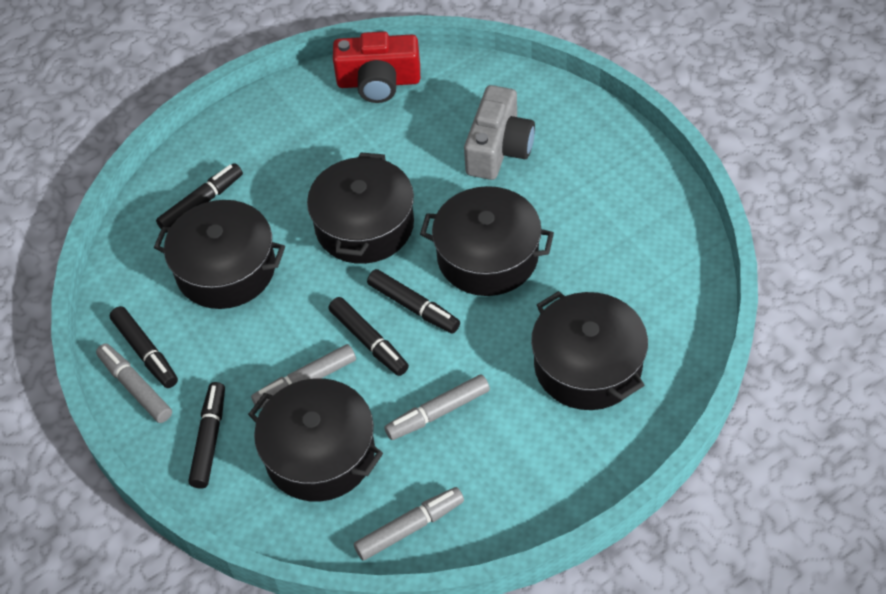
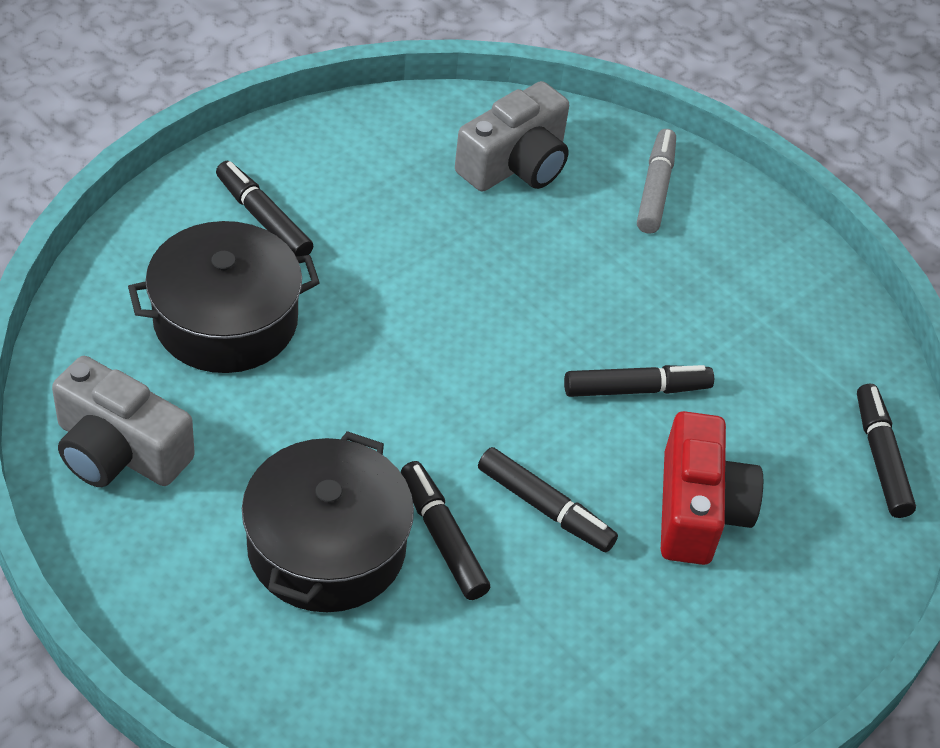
black pot: 5 -> 2
grey camera: 1 -> 2
grey marker: 4 -> 1

